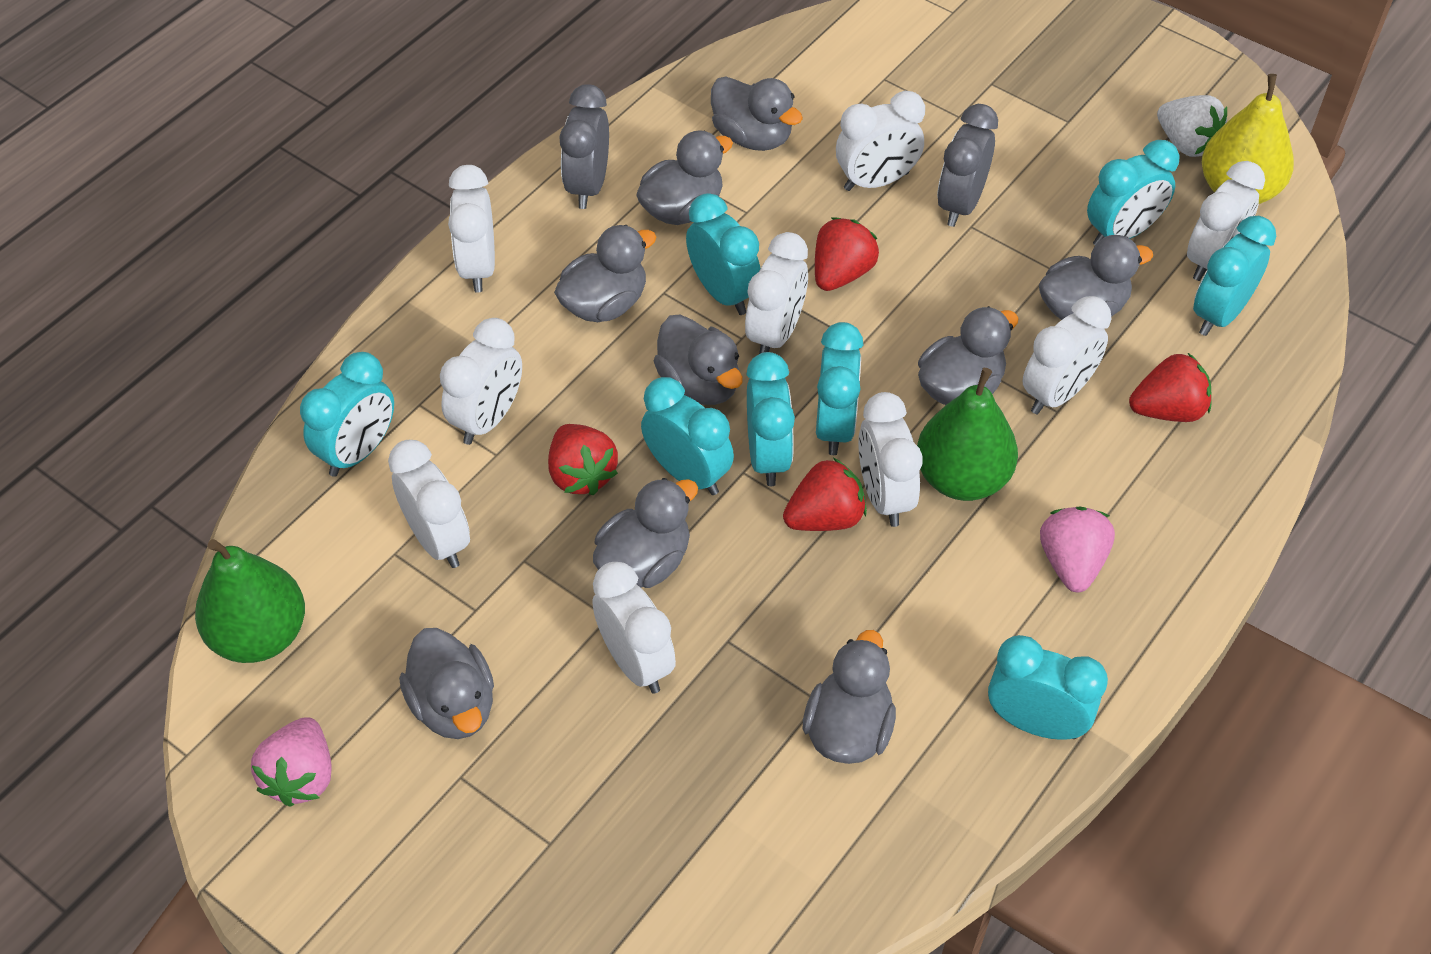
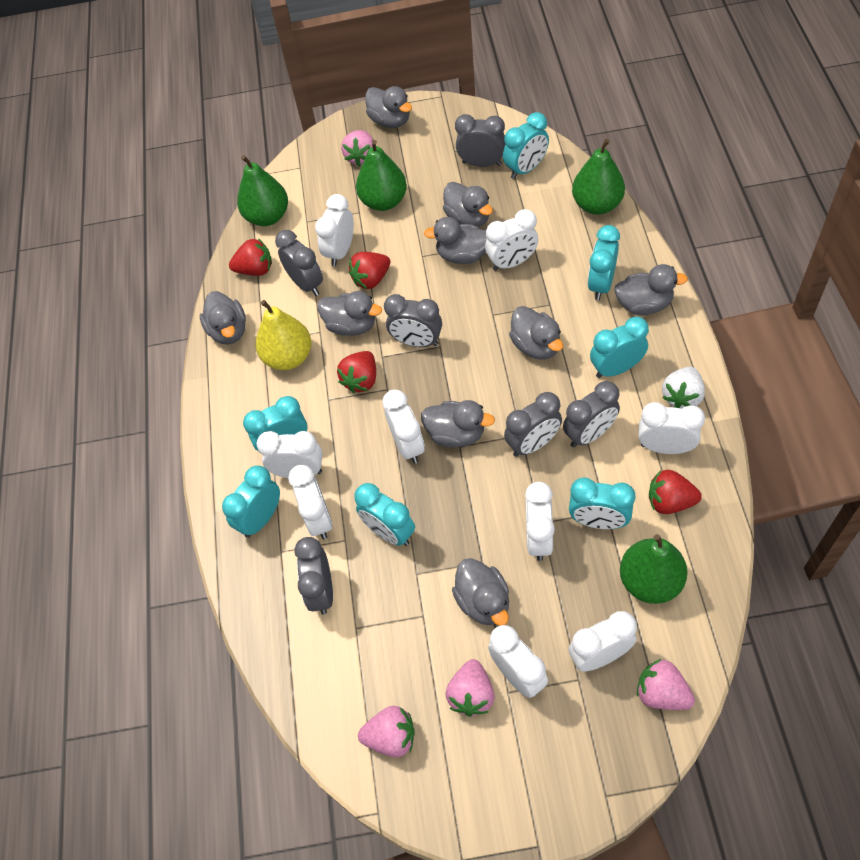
green pear: 2 -> 4
grey clock: 2 -> 6
pink strawberry: 2 -> 4
turquoise clock: 8 -> 7

